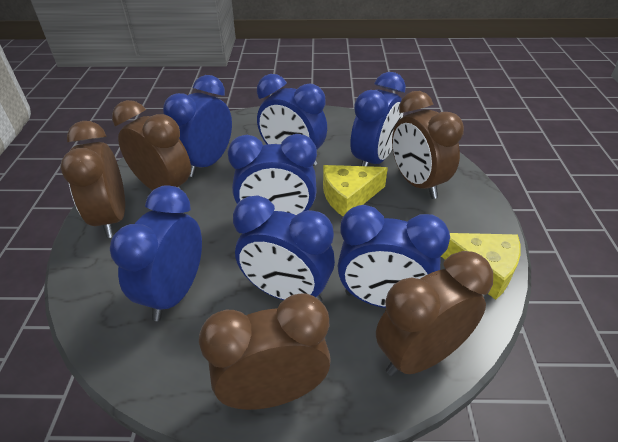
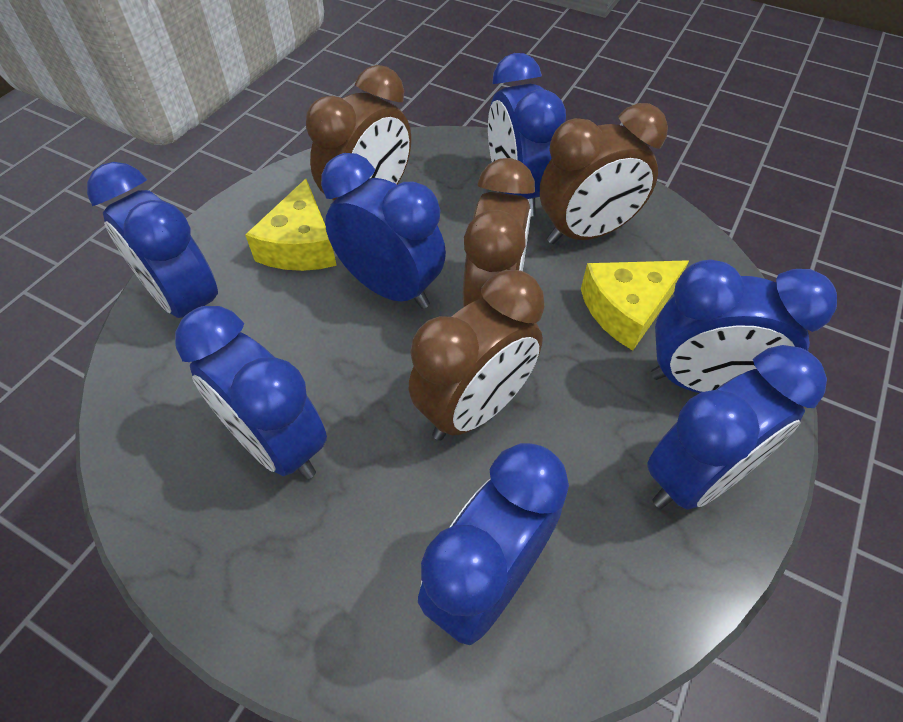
brown clock: 5 -> 4

